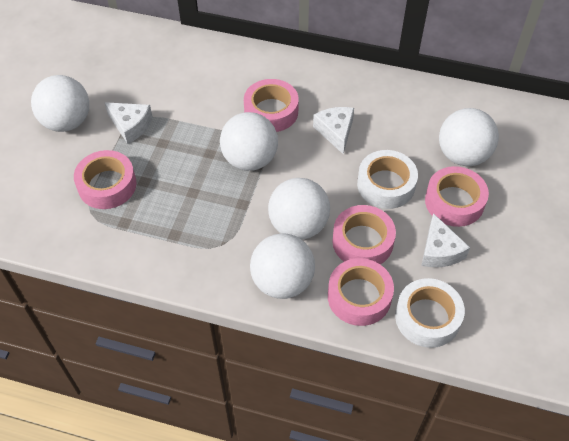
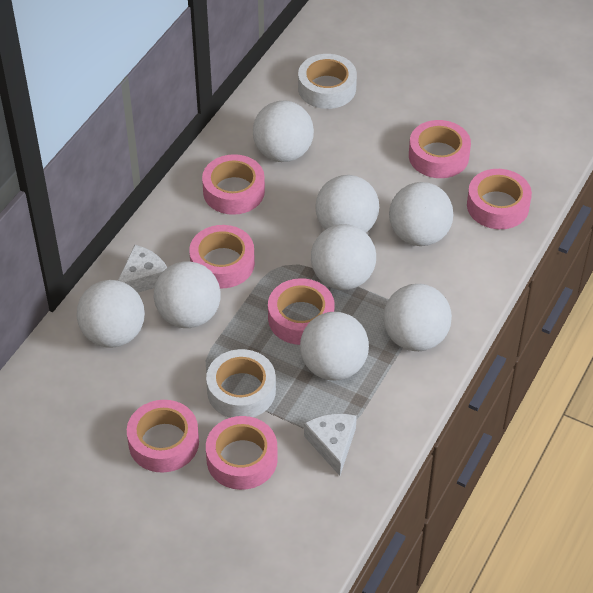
pink tape: 5 -> 7
white ball: 5 -> 8
white cheese: 3 -> 2

